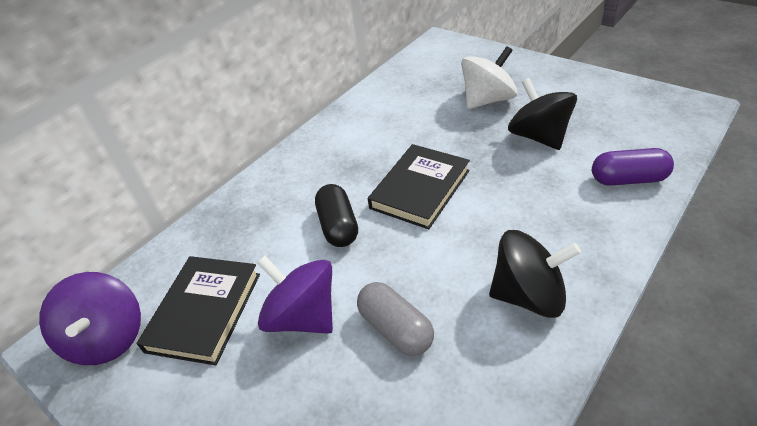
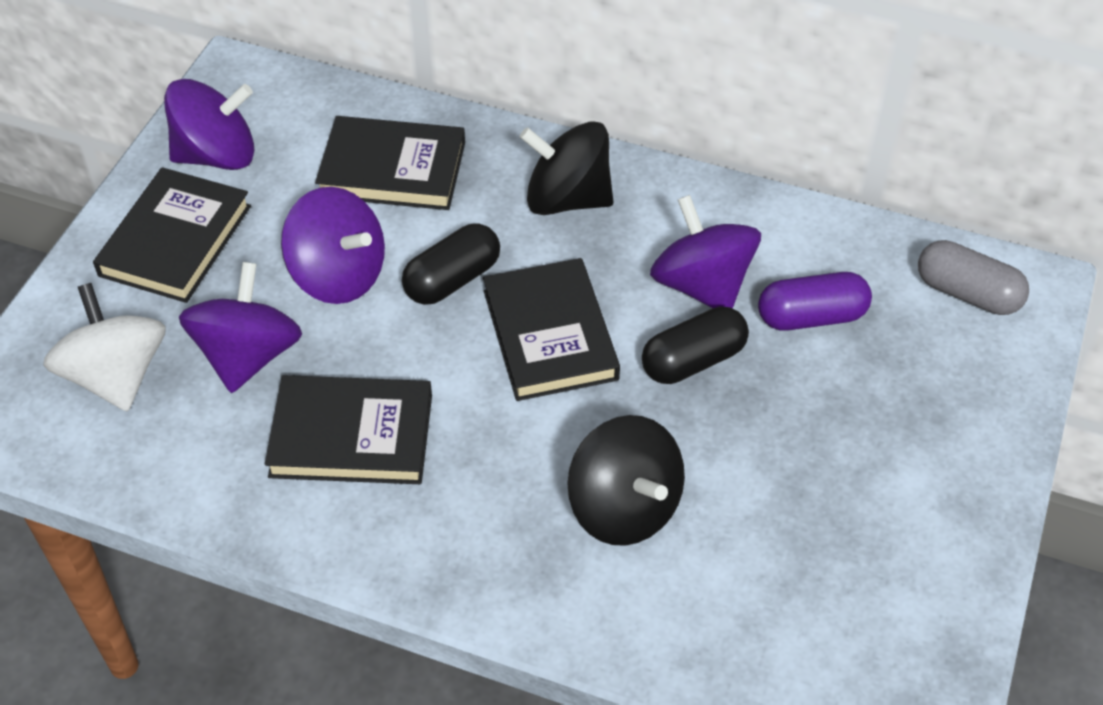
black book: 2 -> 4
black capsule: 1 -> 2
purple spinning top: 2 -> 4

